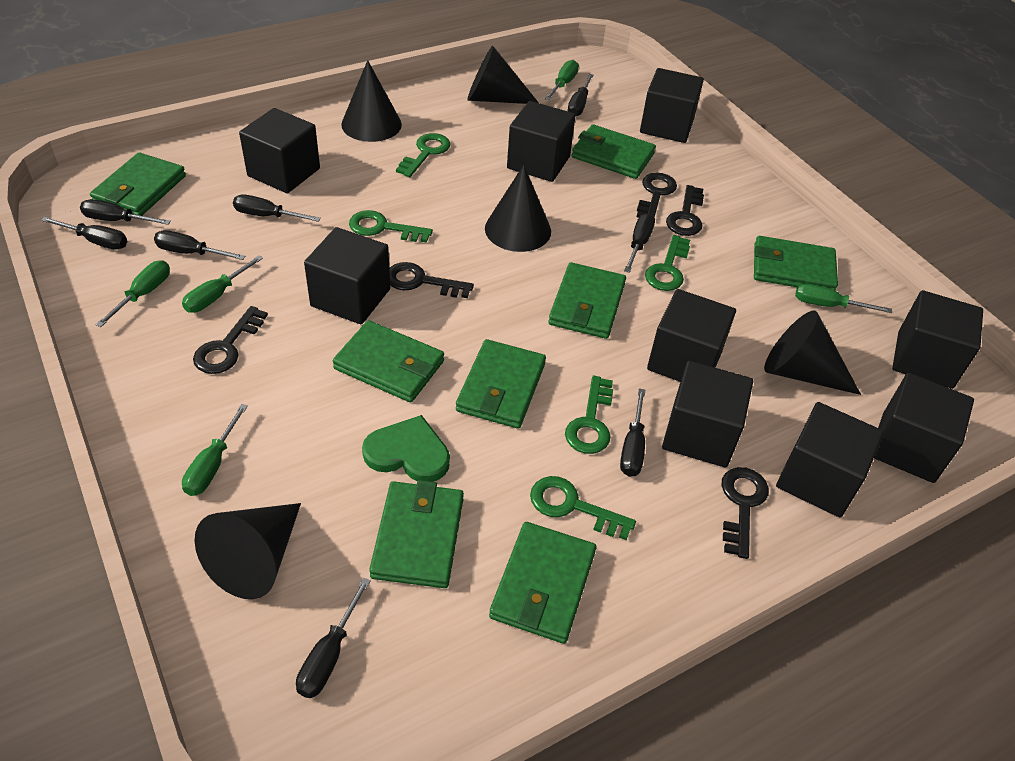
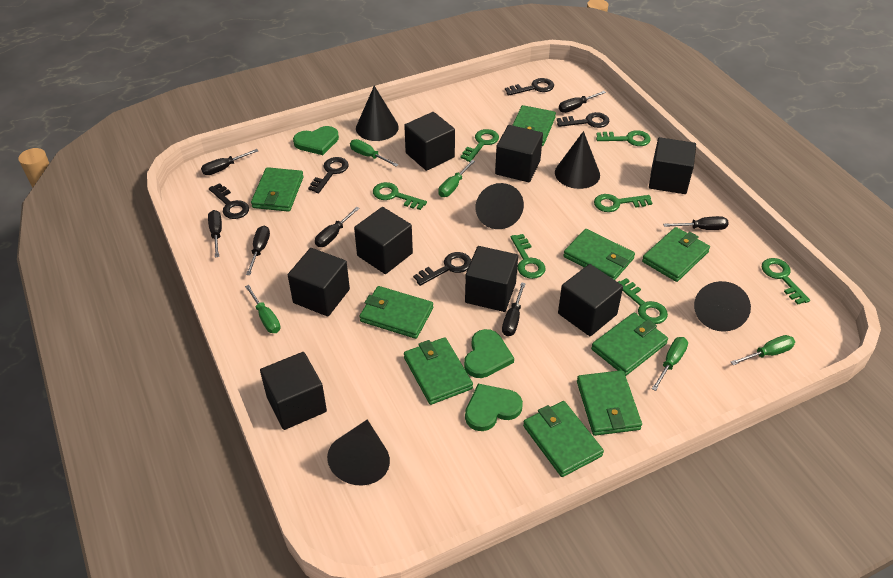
black cube: 9 -> 8
black screwdriver: 8 -> 7
green heart: 1 -> 3
green key: 5 -> 7
green wallet: 8 -> 9

